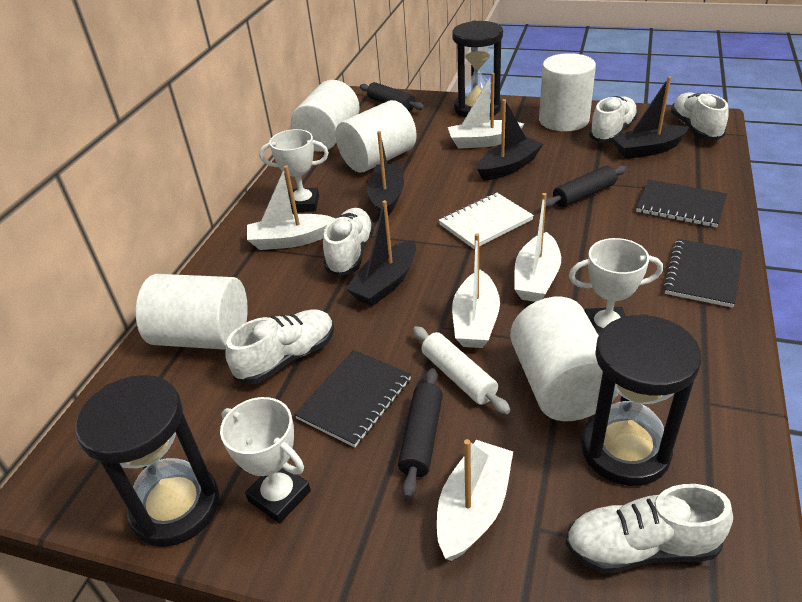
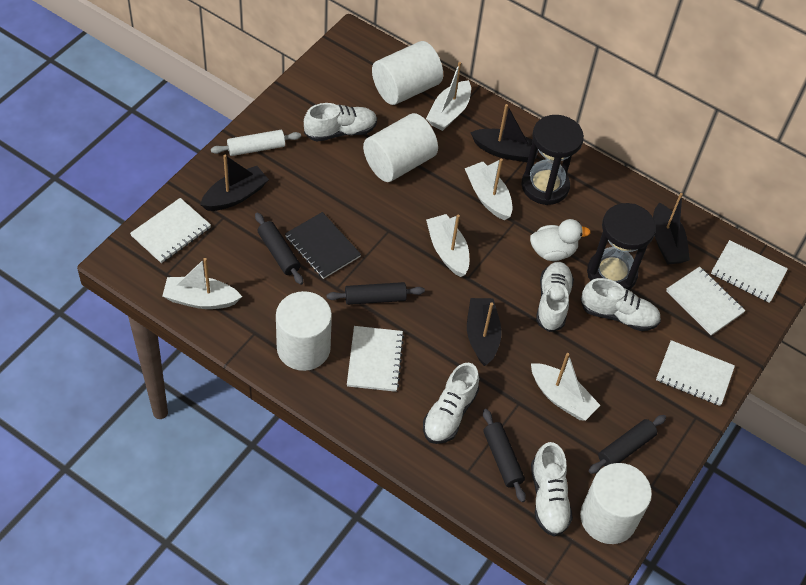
black hourglass: 3 -> 2
black notebook: 3 -> 1
black rolling pin: 3 -> 4
white cylinder: 5 -> 4
white duck: 0 -> 1
white notebook: 1 -> 5
white trophy: 3 -> 0

